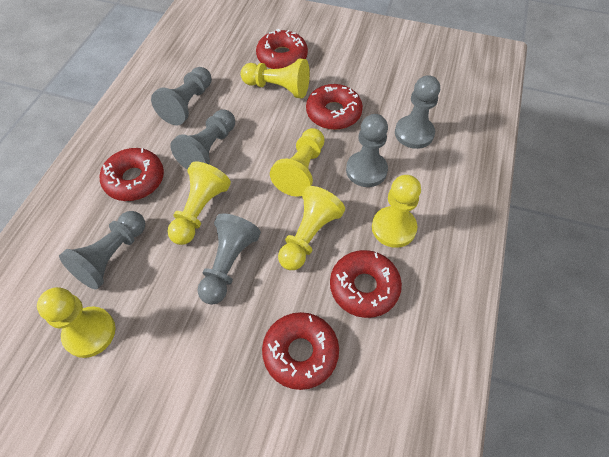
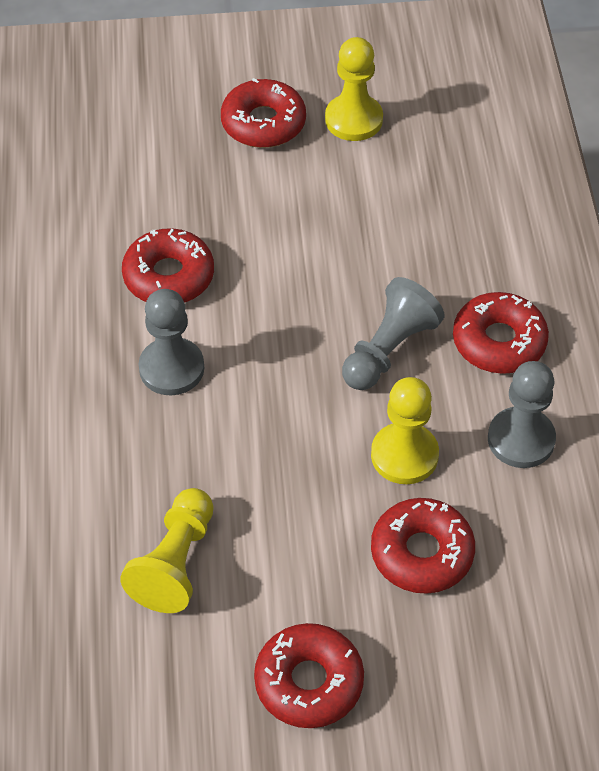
grey pawn: 6 -> 3
yellow pawn: 6 -> 3

